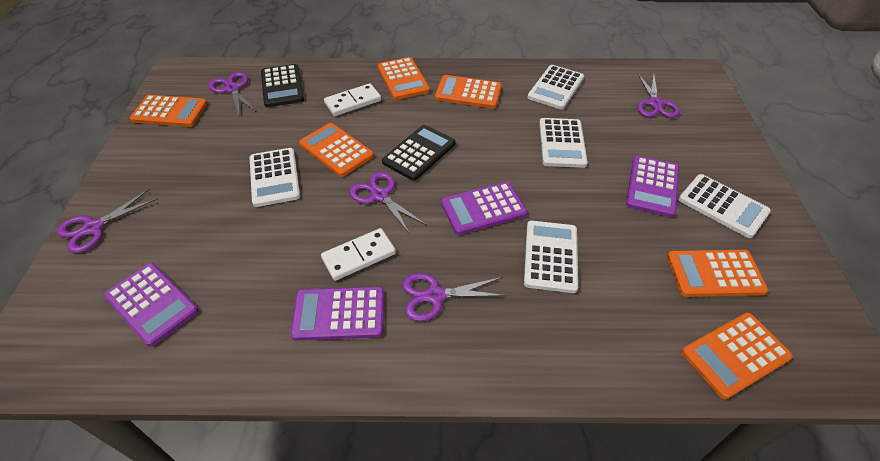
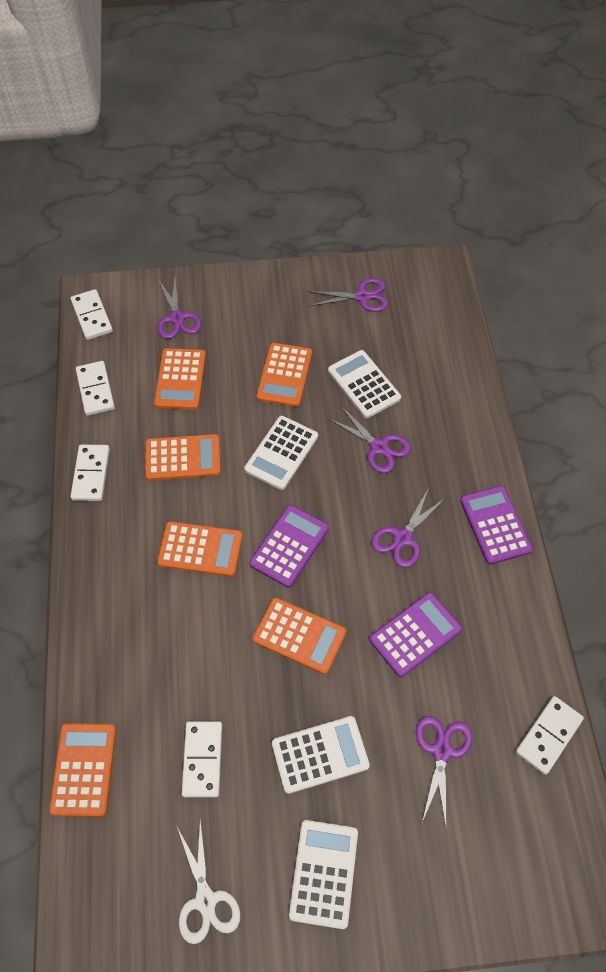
black calculator: 2 -> 0
purple calculator: 4 -> 3
white calculator: 5 -> 4
white domino: 2 -> 5
white scissors: 0 -> 1

